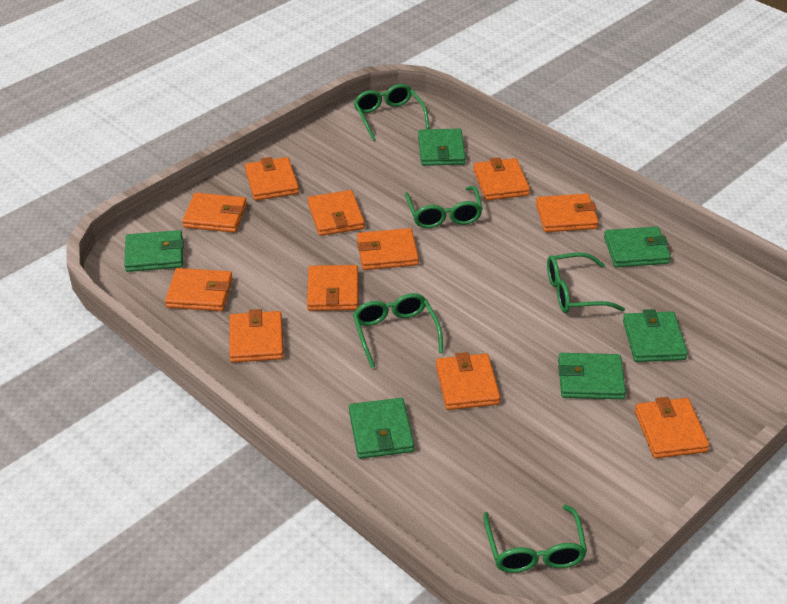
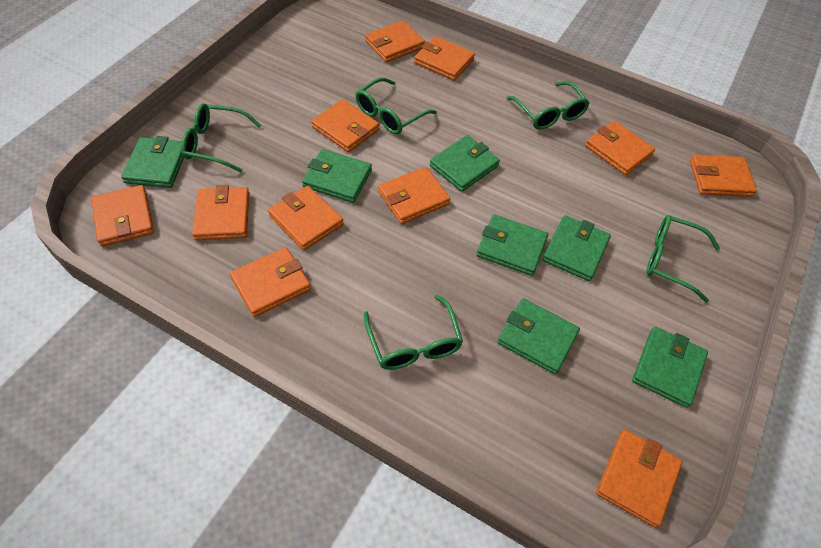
green wallet: 6 -> 7

